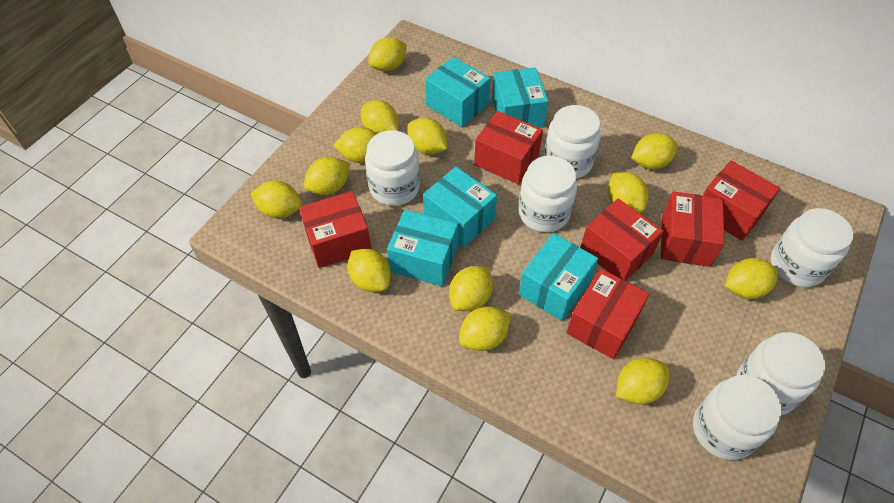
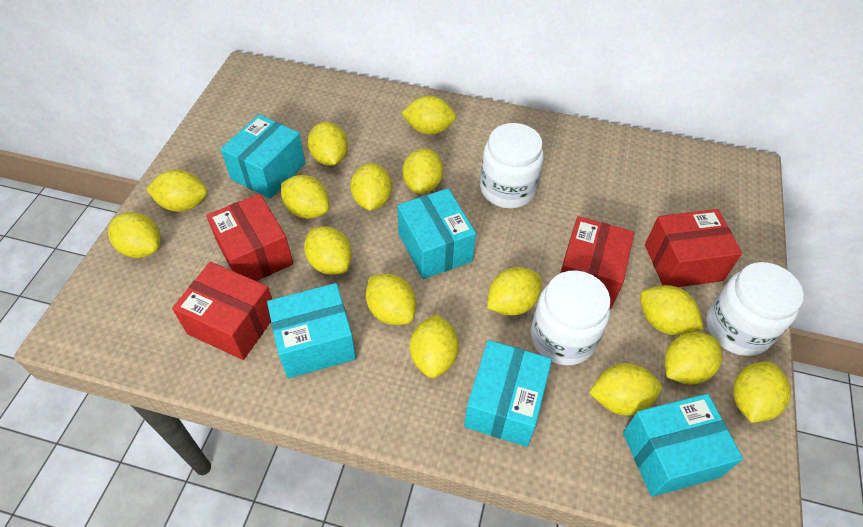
red box: 6 -> 4
white jar: 6 -> 3
yellow lemon: 13 -> 15

